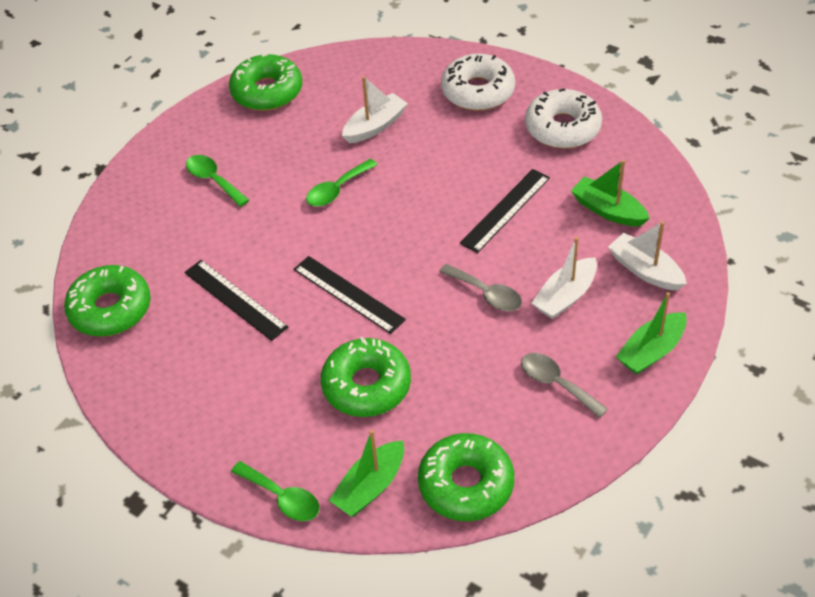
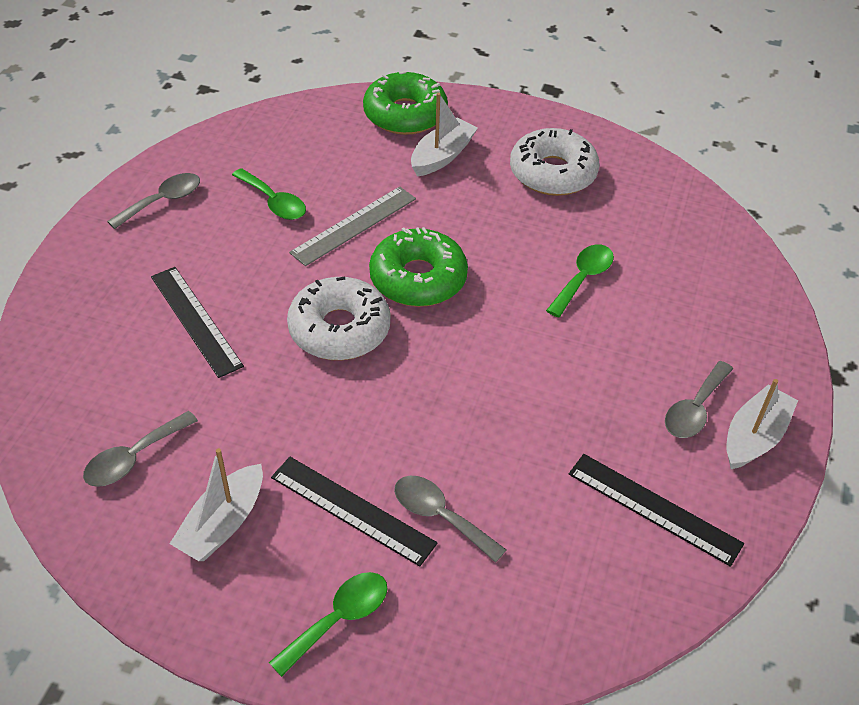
green boat: 3 -> 0
green donut: 4 -> 2
grey ruler: 0 -> 1
grey spoon: 2 -> 4

